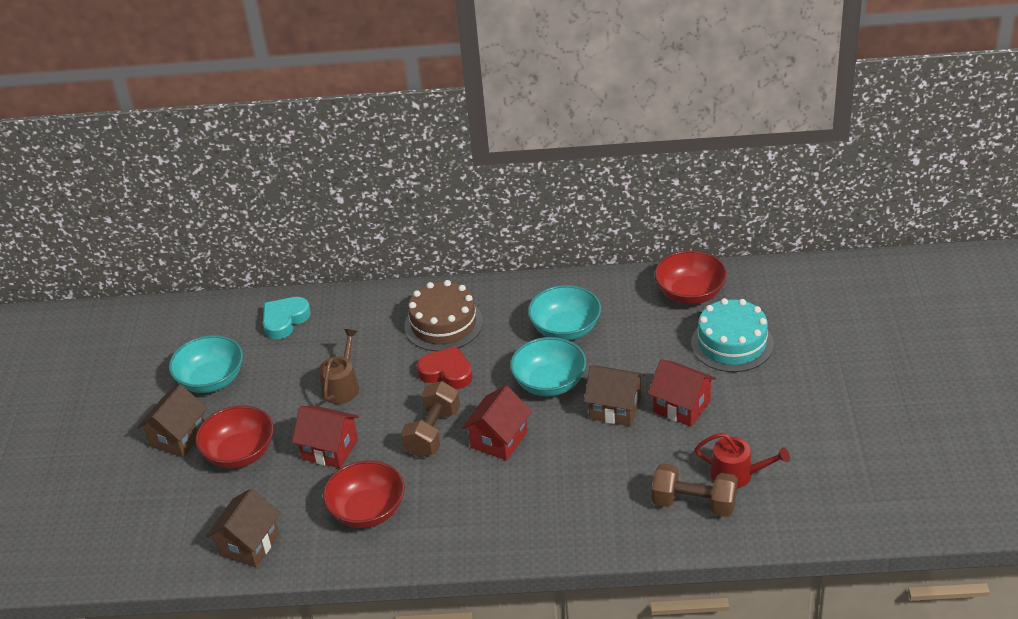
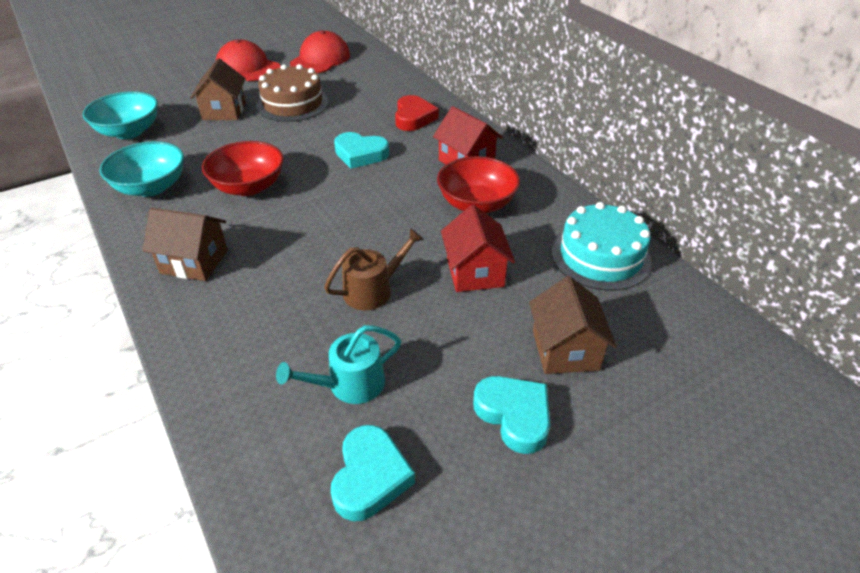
brown dumbbell: 2 -> 0
red bowl: 3 -> 2
red cap: 0 -> 2
red house: 3 -> 2
red watering can: 1 -> 0
turquoise bowl: 3 -> 2
turquoise heart: 1 -> 3
turquoise watering can: 0 -> 1

